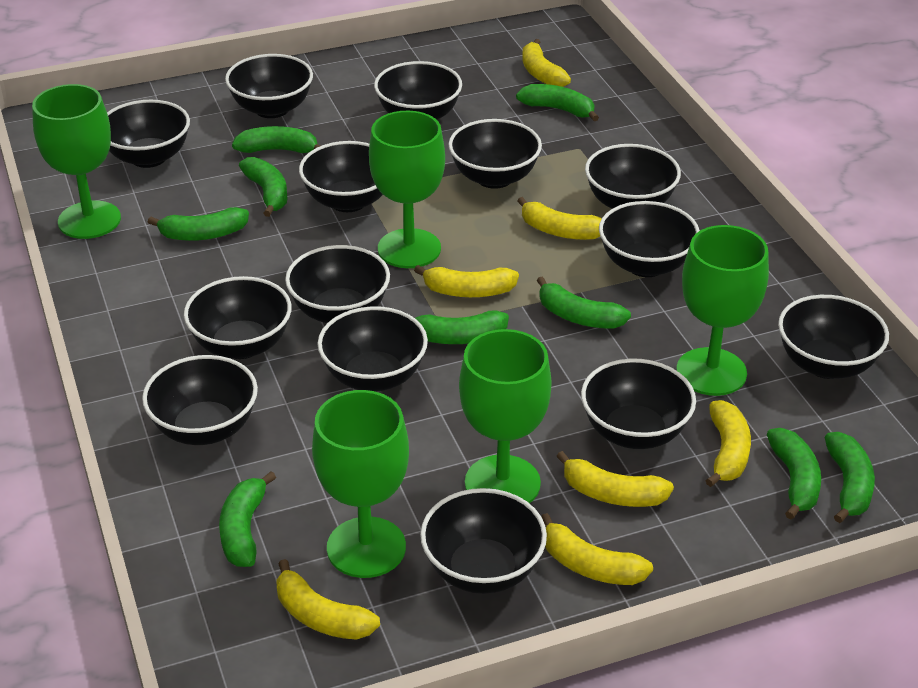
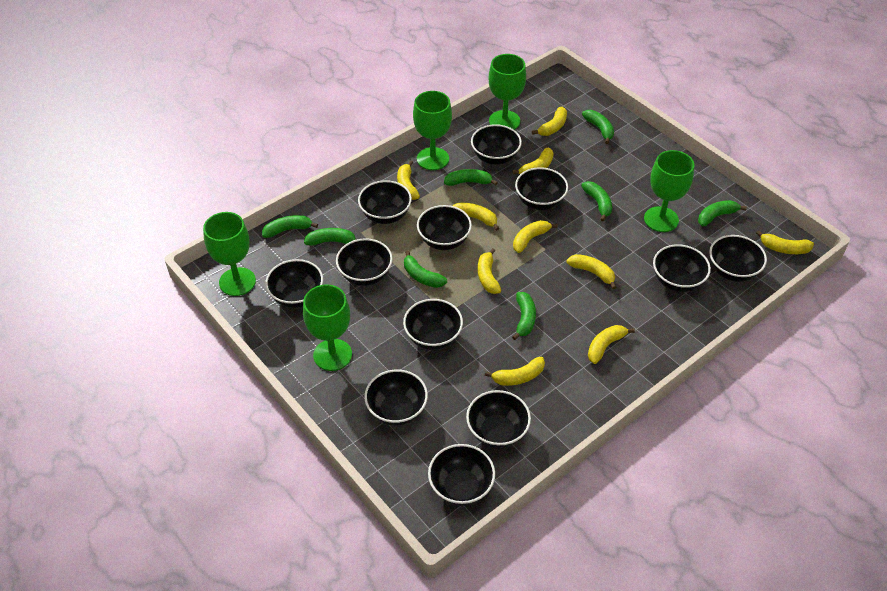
black bowl: 14 -> 12
green banana: 9 -> 8
yellow banana: 7 -> 10

